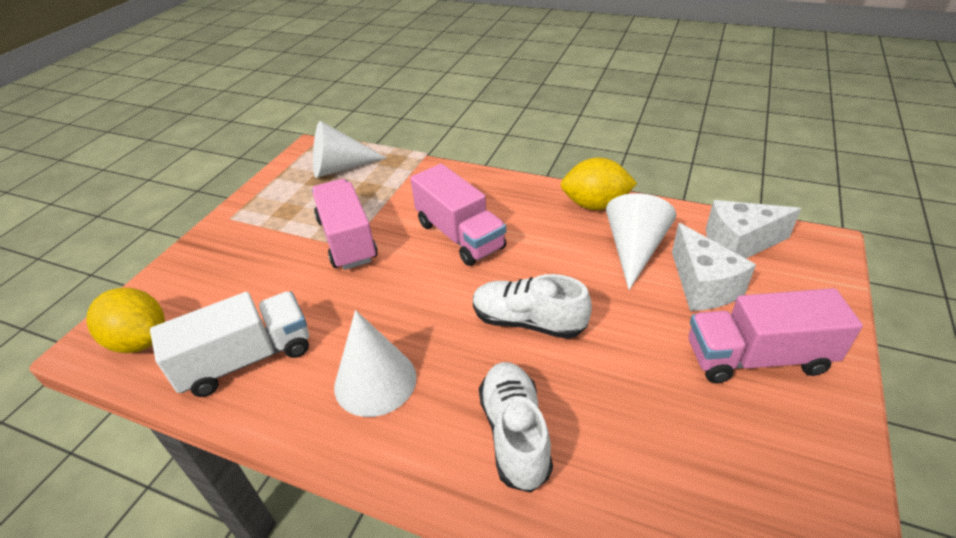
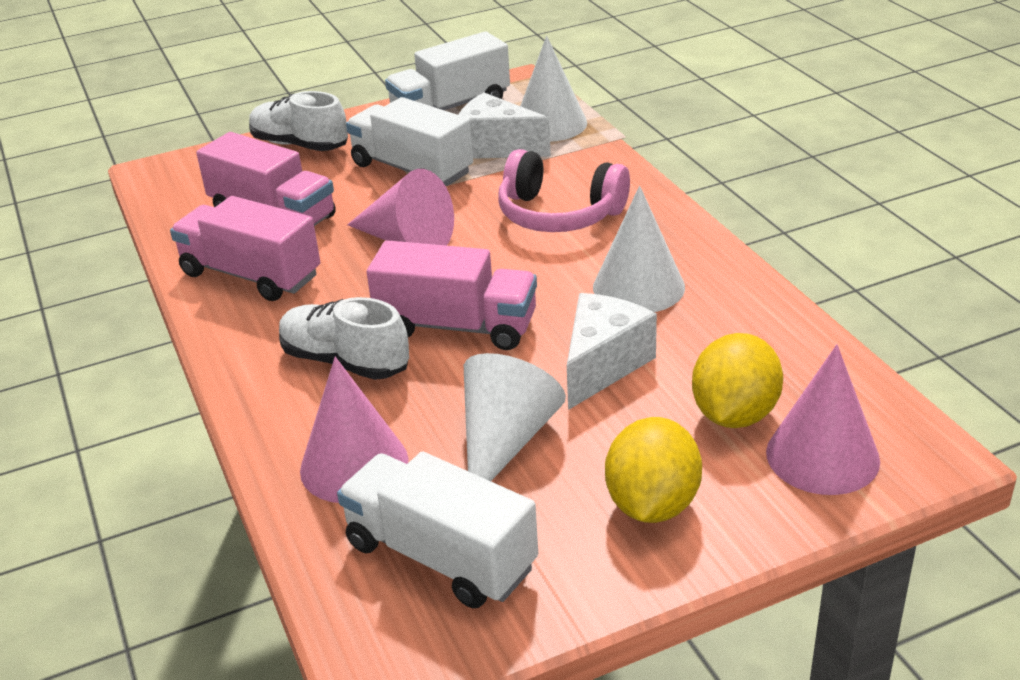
pink cone: 0 -> 3
pink headphones: 0 -> 1
white truck: 1 -> 3

